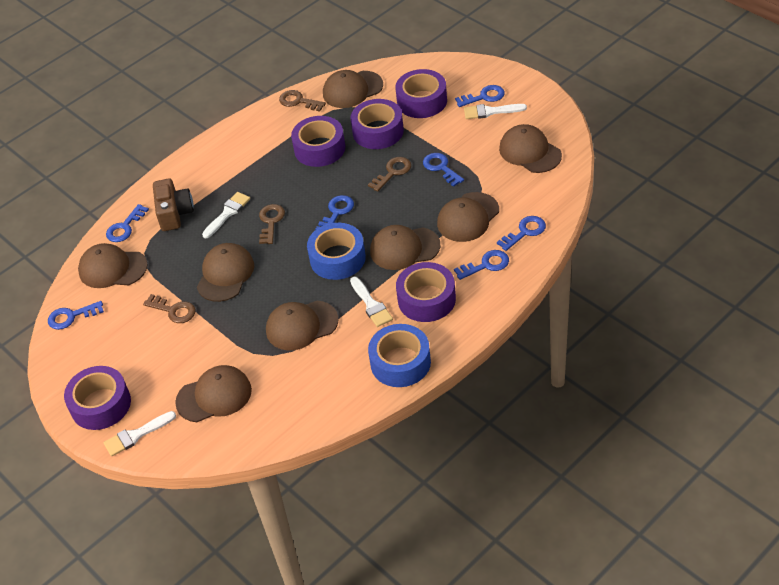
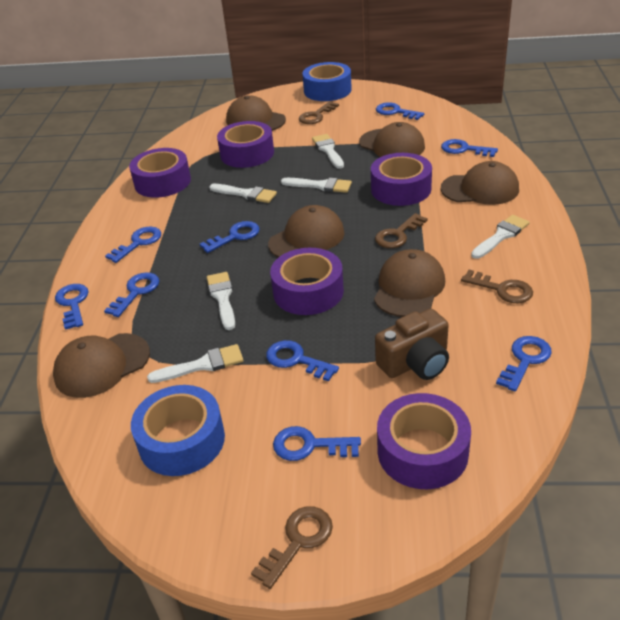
blue key: 7 -> 9
brown cap: 8 -> 6
white brush: 4 -> 6

